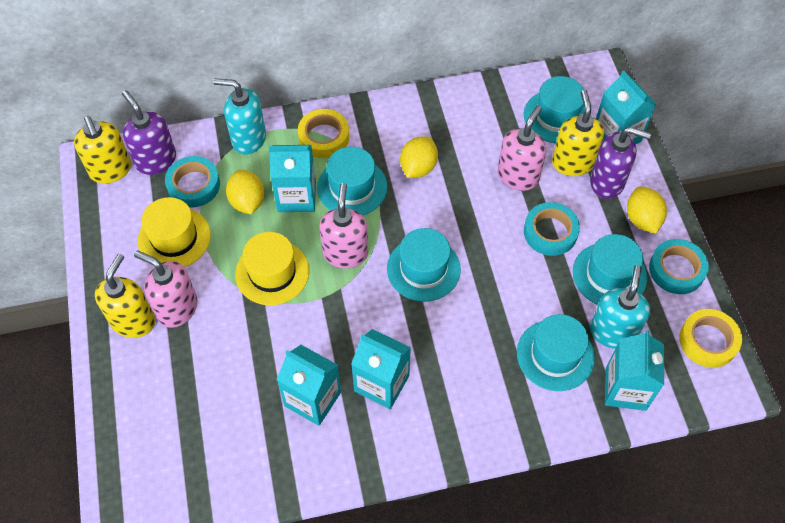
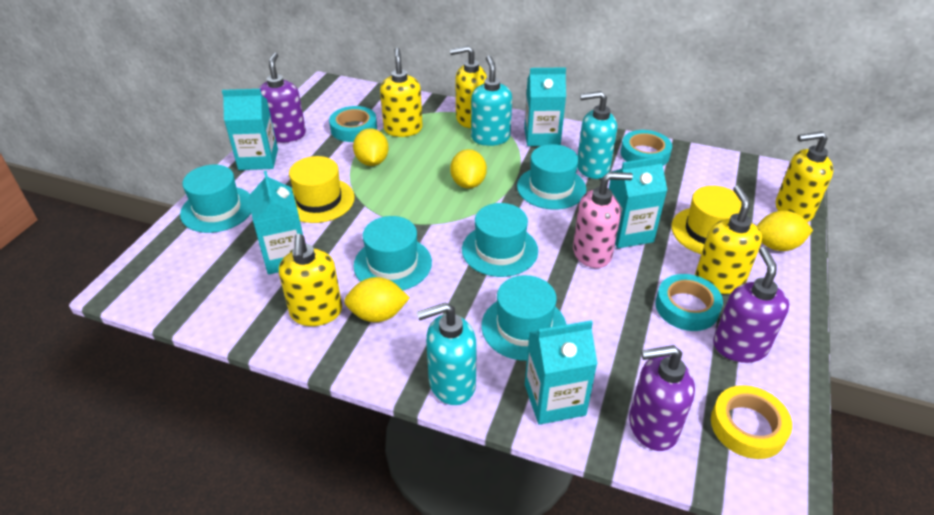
pink soap dispenser: 3 -> 1
purple soap dispenser: 2 -> 3
turquoise soap dispenser: 2 -> 3
yellow lemon: 3 -> 4
yellow soap dispenser: 3 -> 5
yellow tape: 2 -> 1

